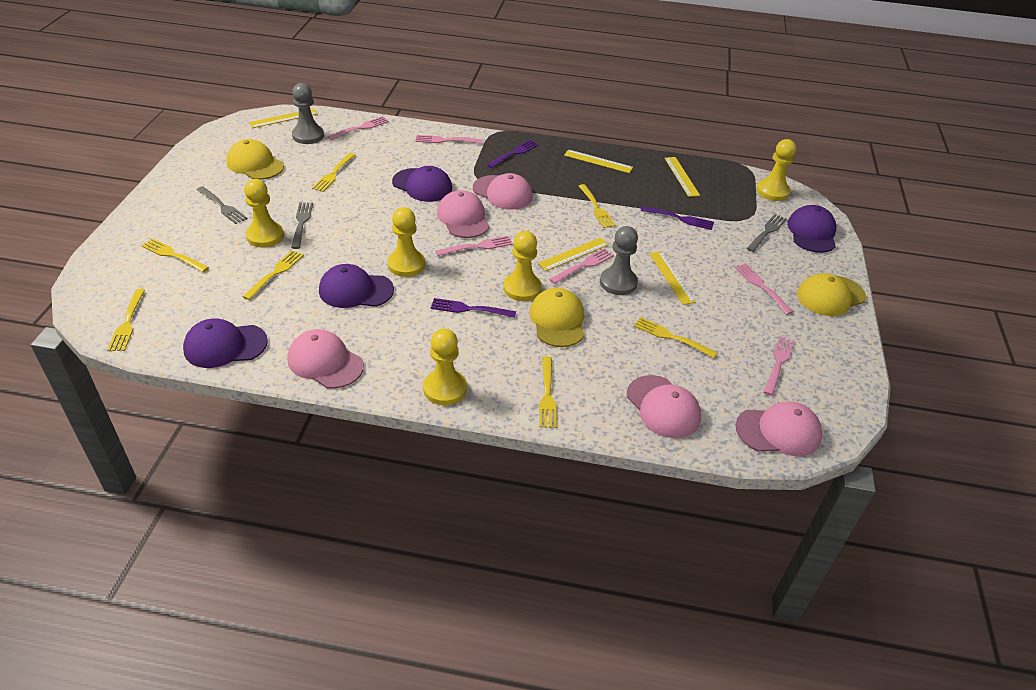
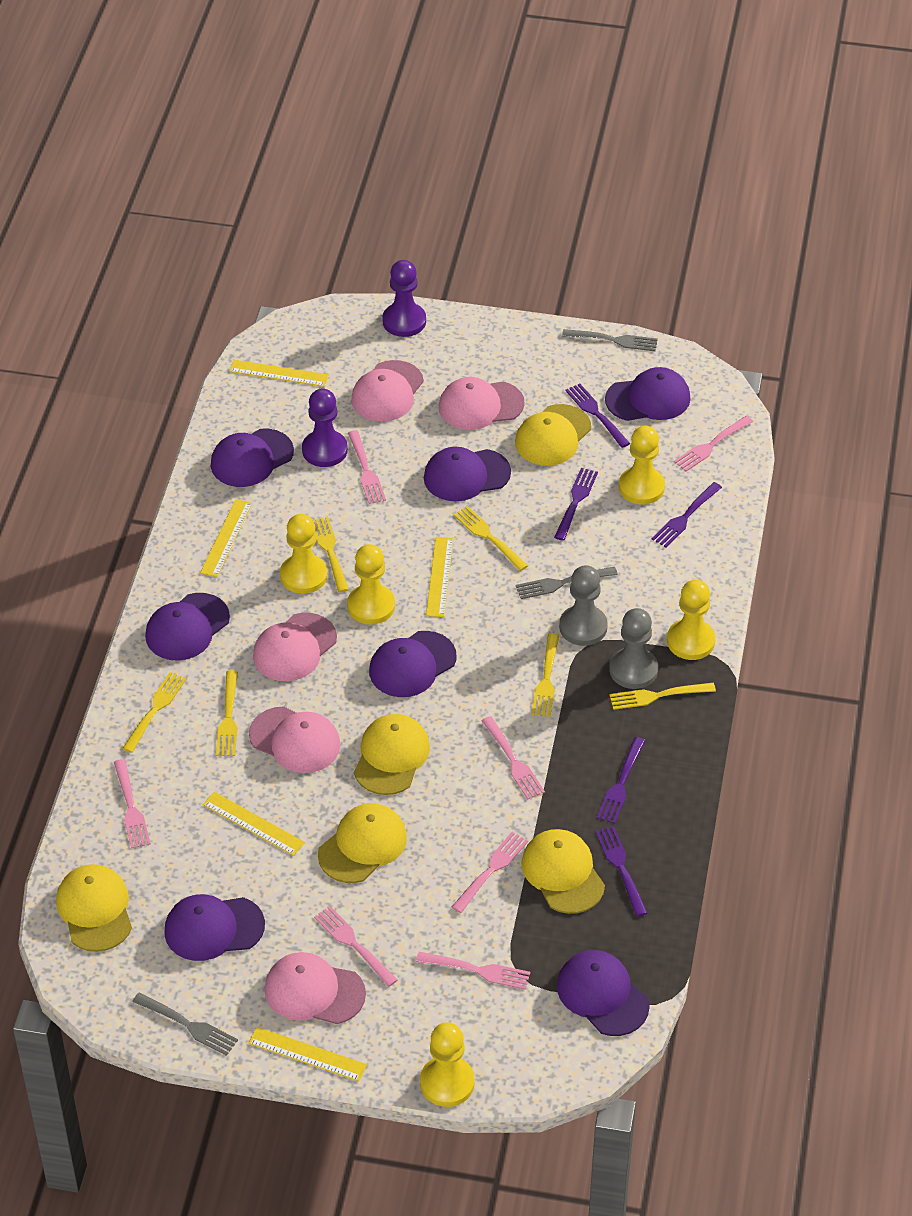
pink fork: 6 -> 7
purple cap: 4 -> 7
purple fork: 3 -> 5
purple pawn: 0 -> 2
yellow cap: 3 -> 5
yellow fork: 7 -> 6

